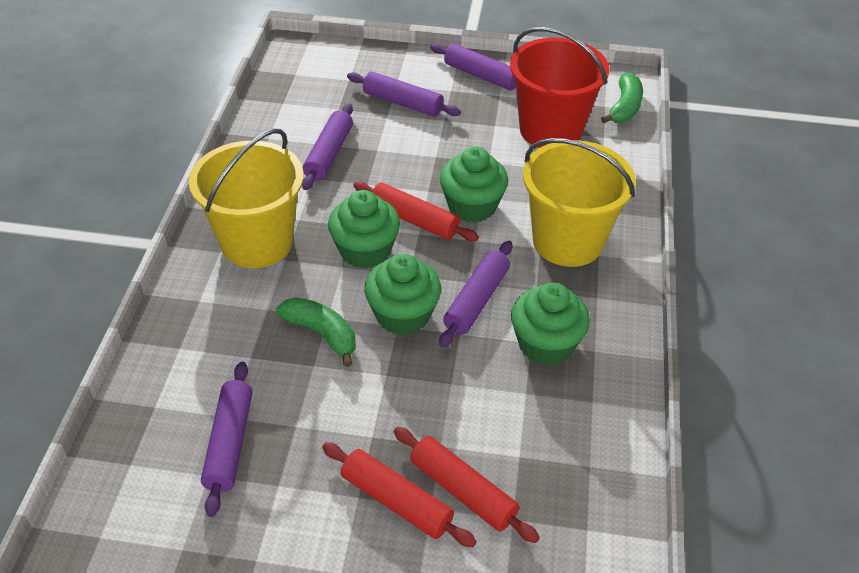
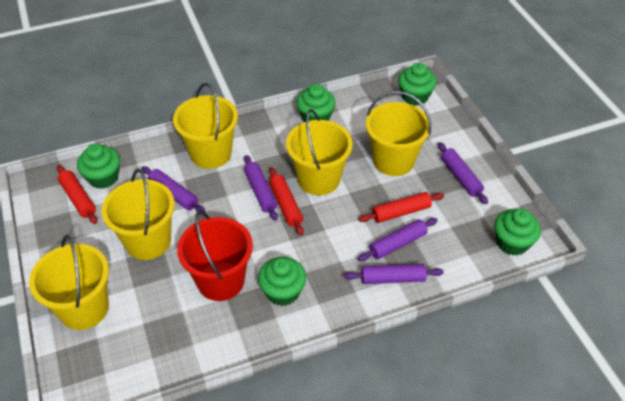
green banana: 2 -> 0
green cupcake: 4 -> 5
yellow bucket: 2 -> 5

